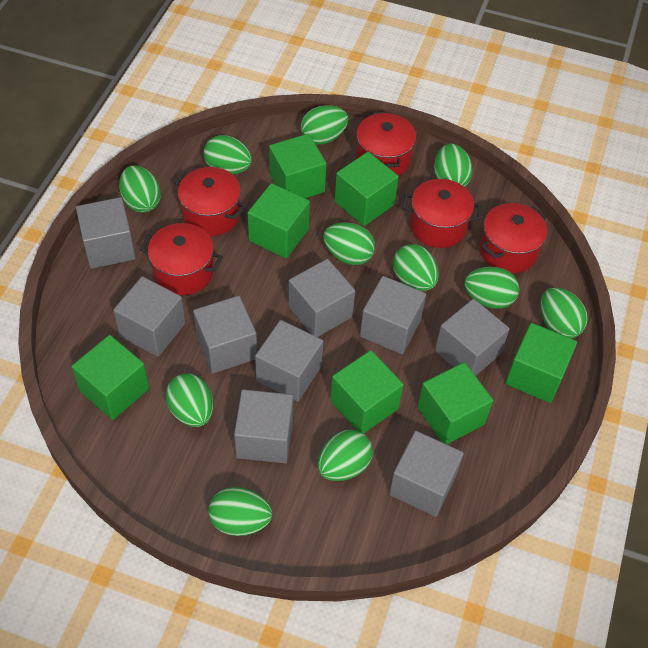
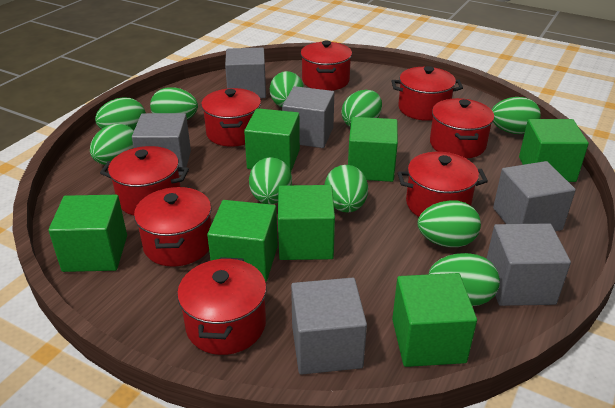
green egg: 11 -> 10
grey cube: 9 -> 6
red pot: 5 -> 8

